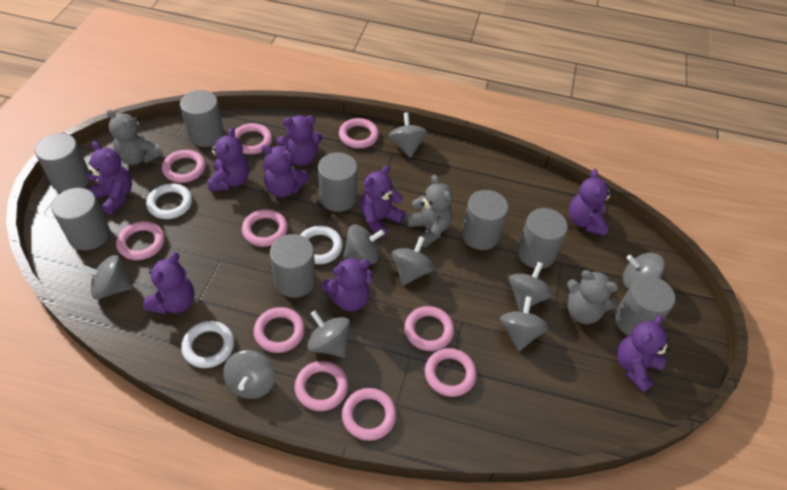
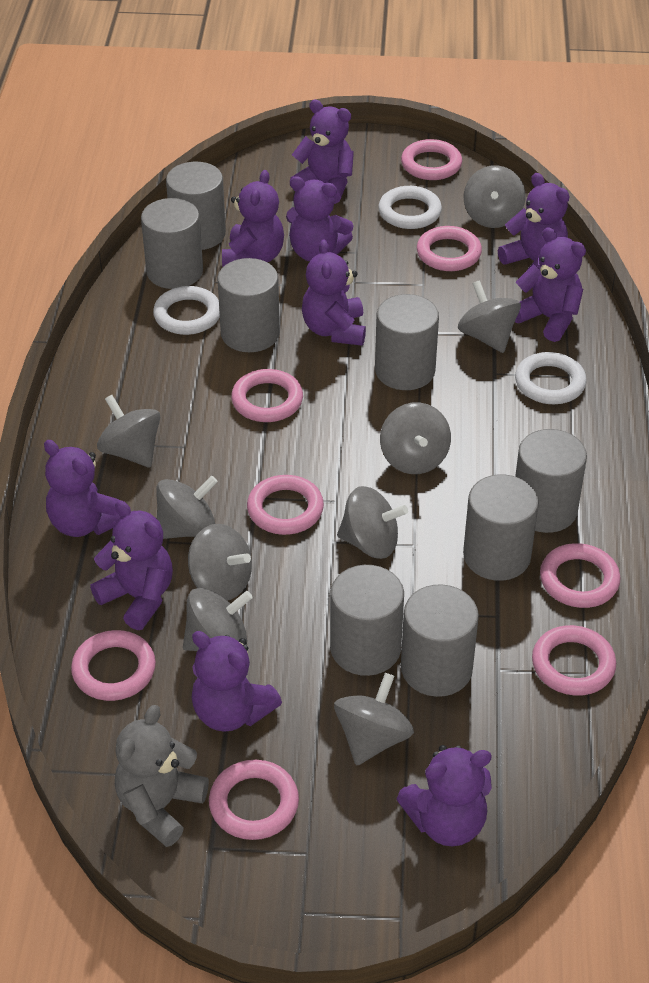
grey teddy bear: 3 -> 1
pink ring: 10 -> 8
purple teddy bear: 9 -> 10

